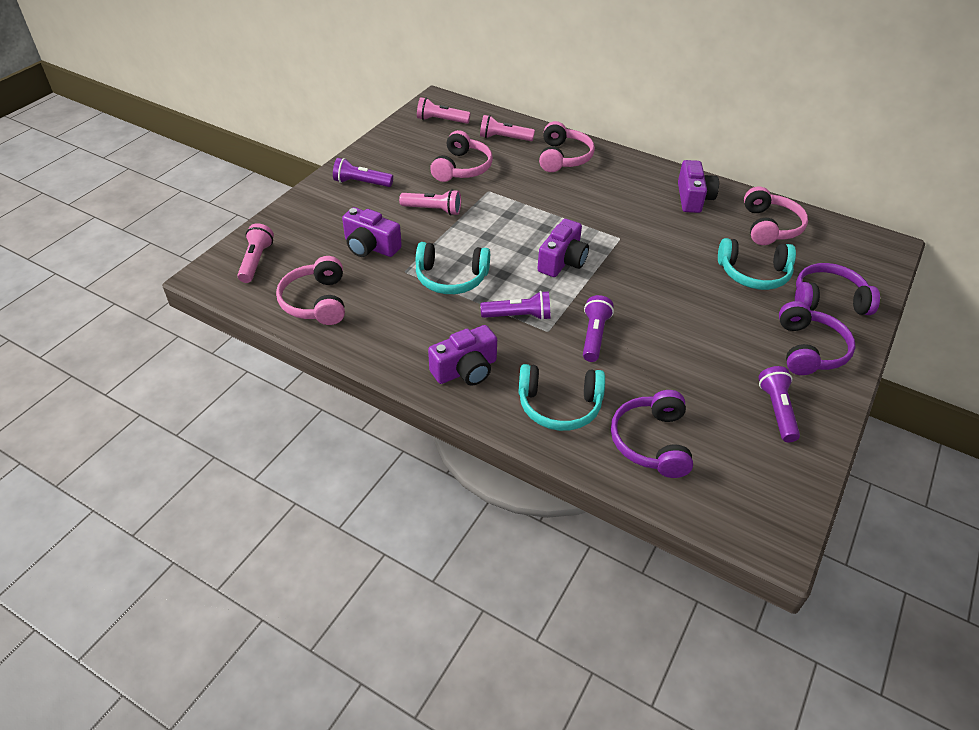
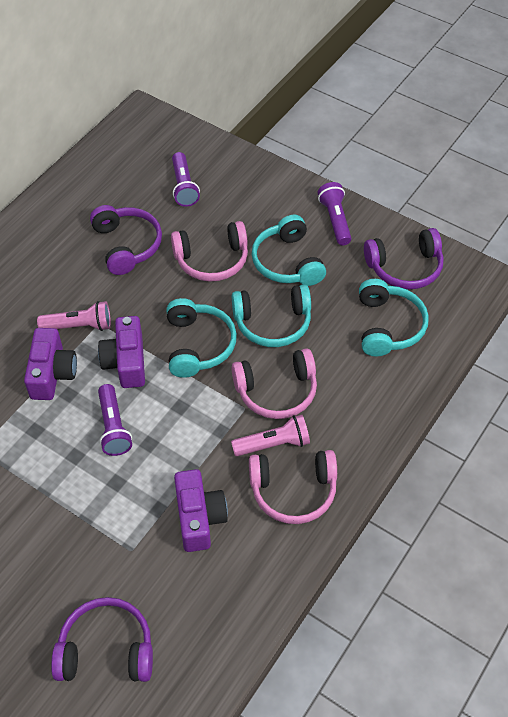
pink flashlight: 4 -> 2
pink headphones: 4 -> 3
purple camera: 4 -> 3
purple flashlight: 4 -> 3
turquoise headphones: 3 -> 4

